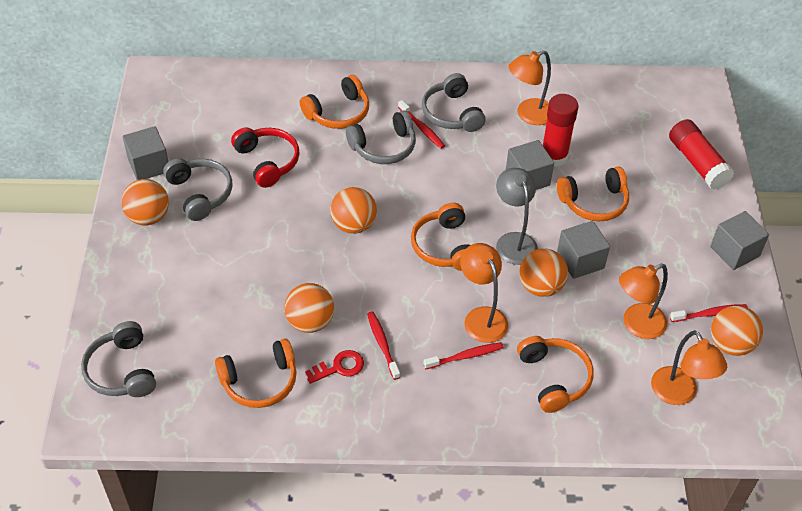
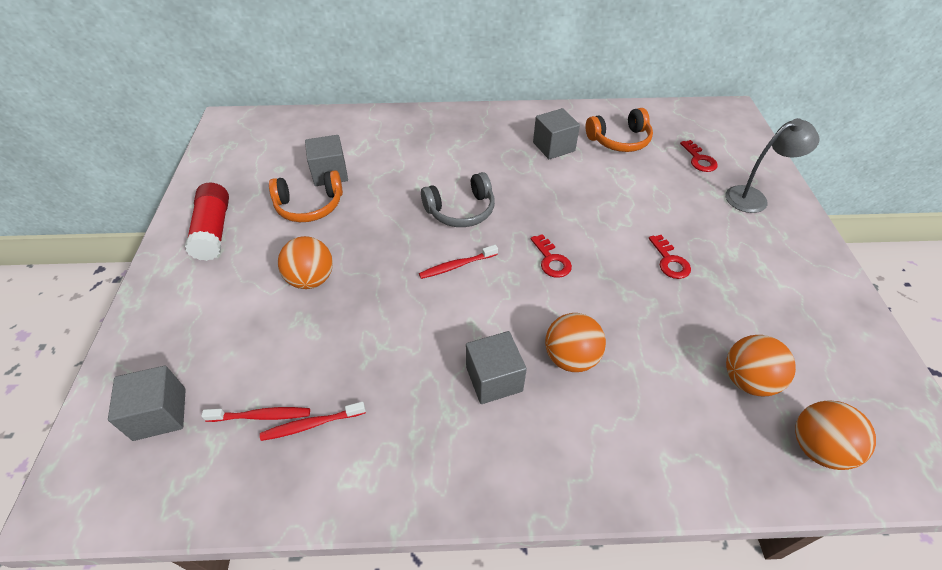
grey headphones: 4 -> 1
orange ball: 5 -> 4
orange headphones: 5 -> 2
orange lamp: 4 -> 0
red glue stick: 2 -> 1
red headphones: 1 -> 0
red key: 1 -> 3
red toothbrush: 4 -> 3

